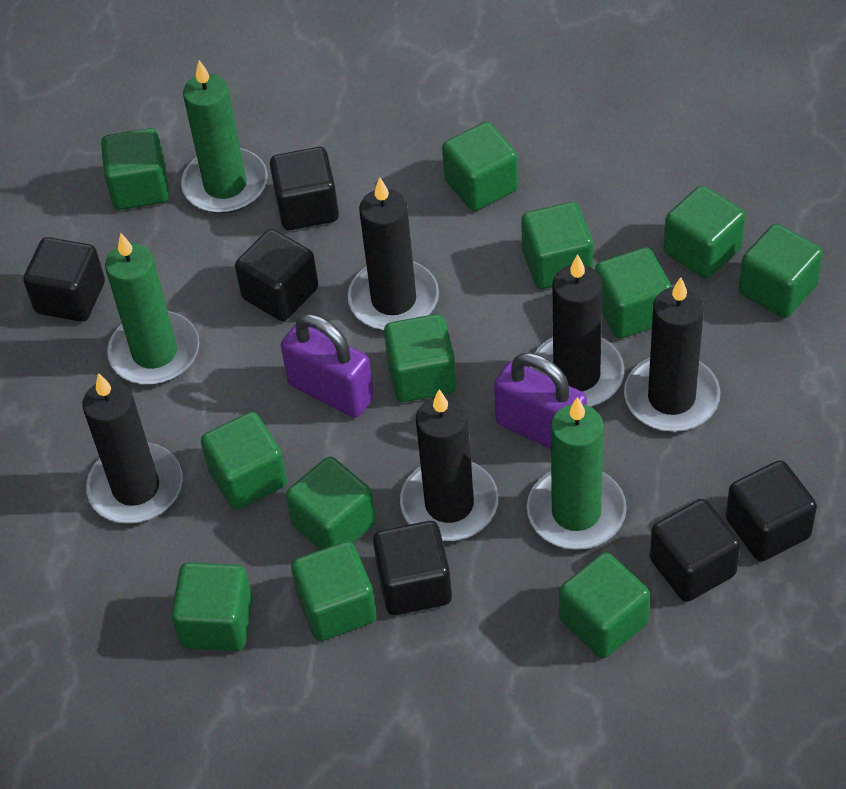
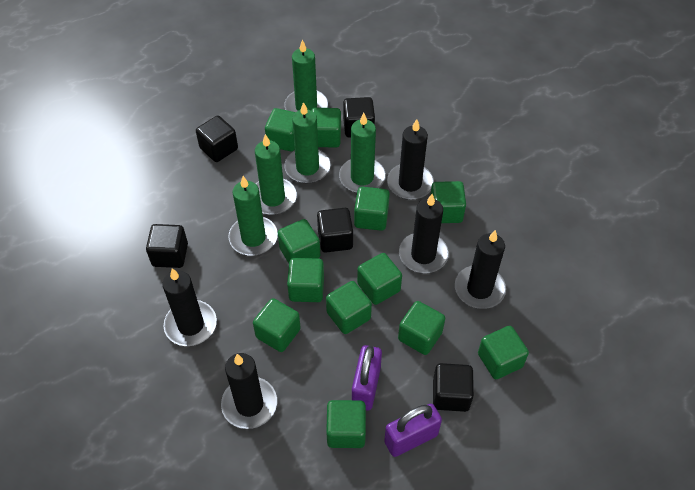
black cube: 6 -> 5
green candle: 3 -> 5

